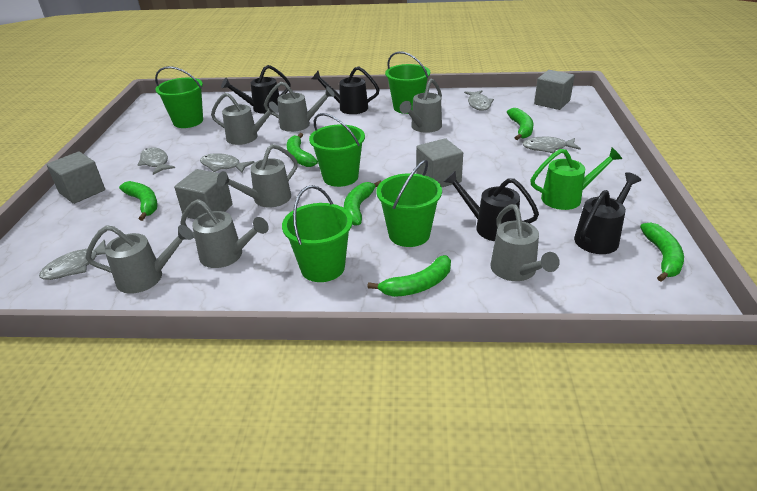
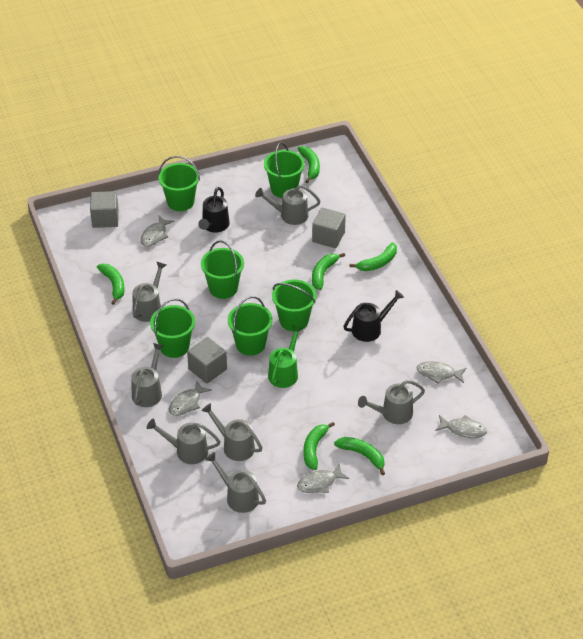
black watering can: 4 -> 2
green bucket: 5 -> 6
grey cube: 4 -> 3

